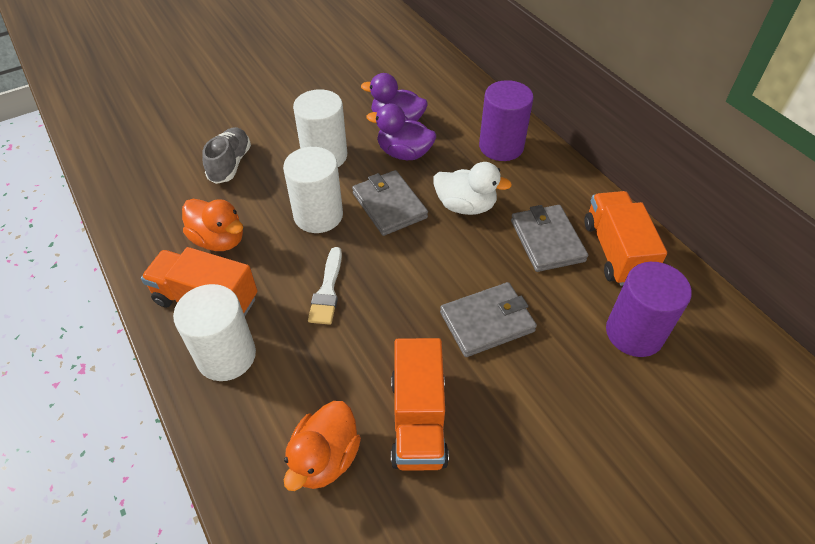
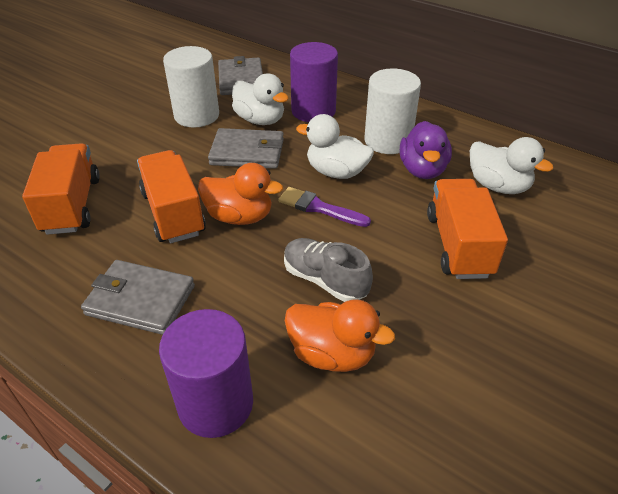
purple brush: 0 -> 1
purple duck: 2 -> 1
white brush: 1 -> 0
white cylinder: 3 -> 2
white duck: 1 -> 3

